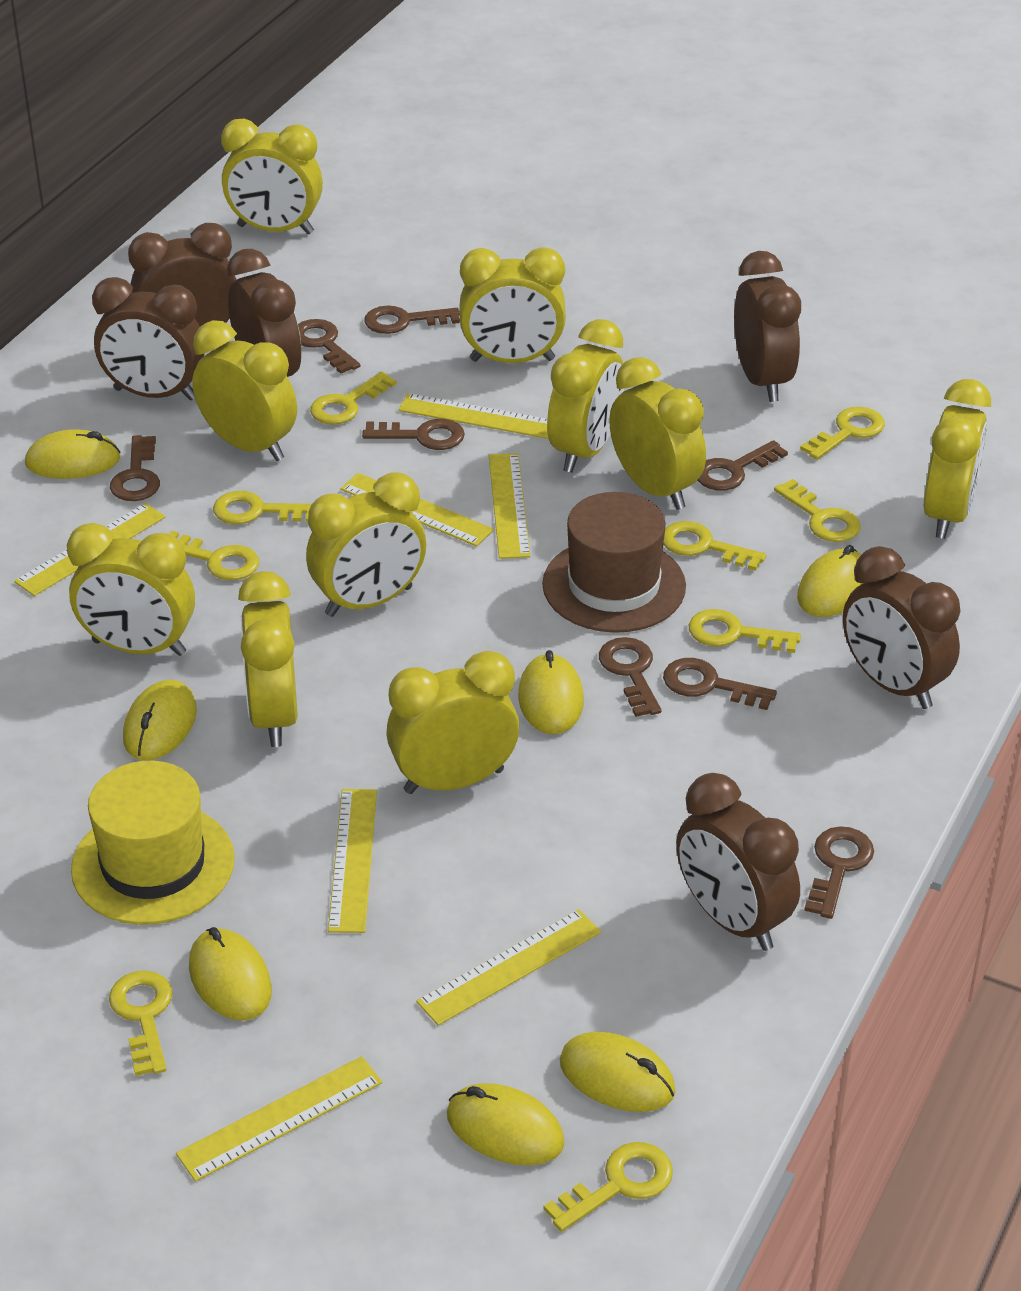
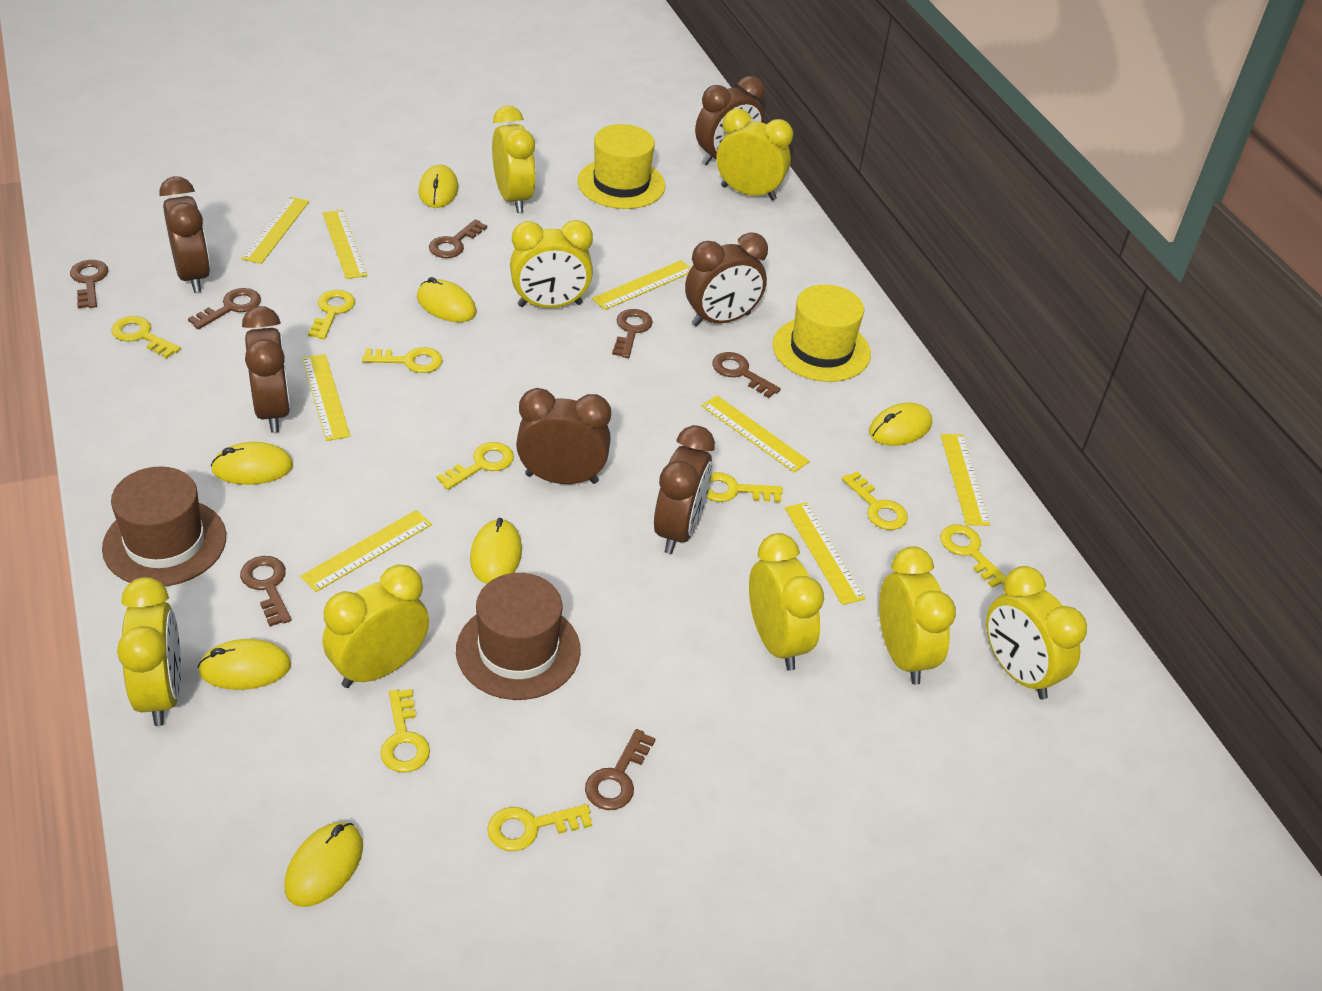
brown hat: 1 -> 2
brown key: 8 -> 7
yellow clock: 10 -> 8
yellow hat: 1 -> 2
yellow ruler: 7 -> 8

